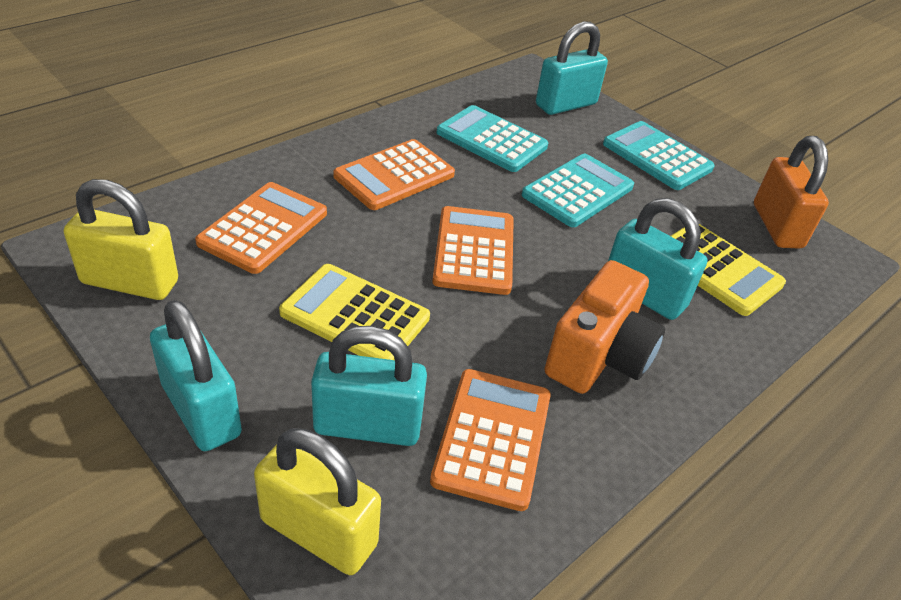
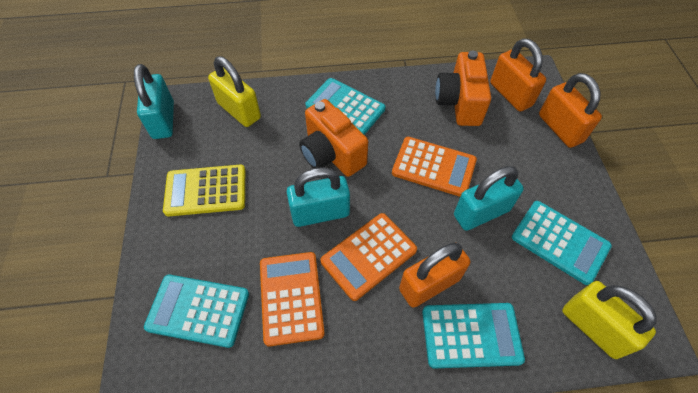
orange calculator: 4 -> 3
orange camera: 1 -> 2
orange padlock: 1 -> 3
turquoise calculator: 3 -> 4
turquoise padlock: 4 -> 3
yellow calculator: 2 -> 1

